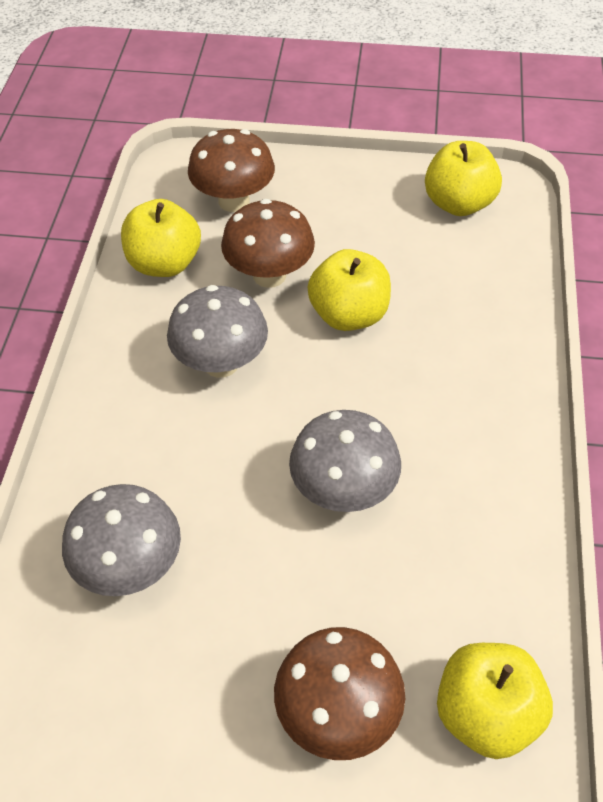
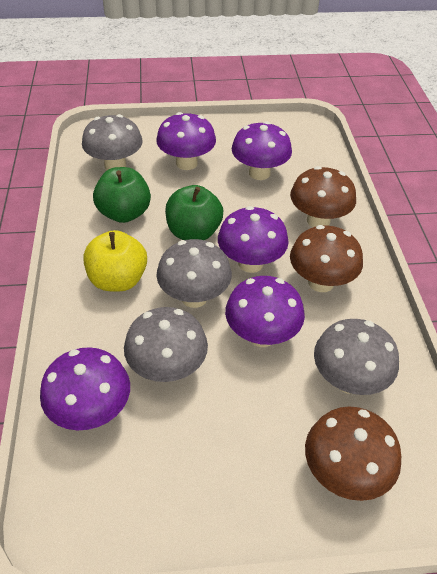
green apple: 0 -> 2
grey mushroom: 3 -> 4
purple mushroom: 0 -> 5
yellow apple: 4 -> 1

